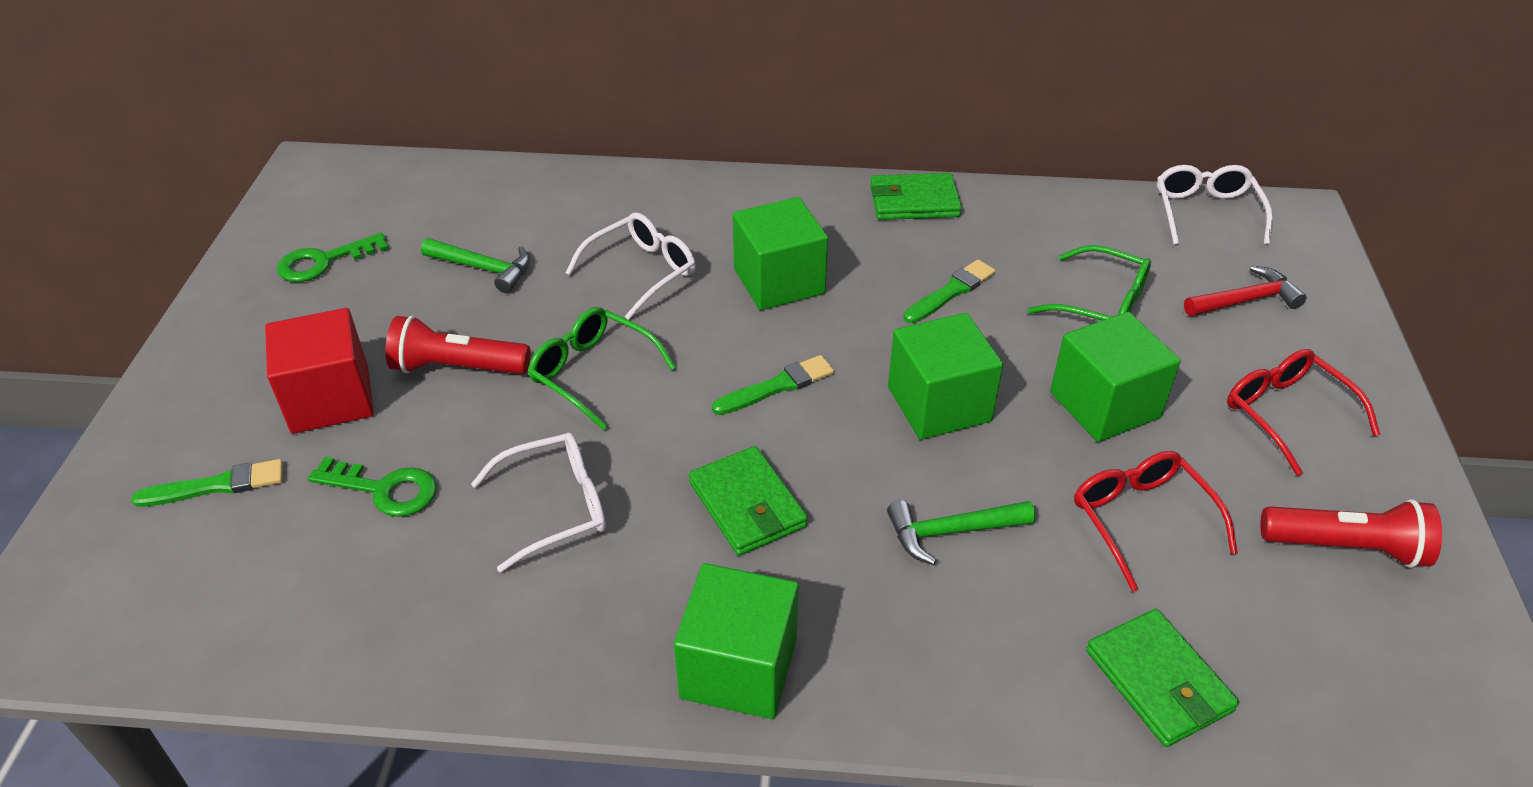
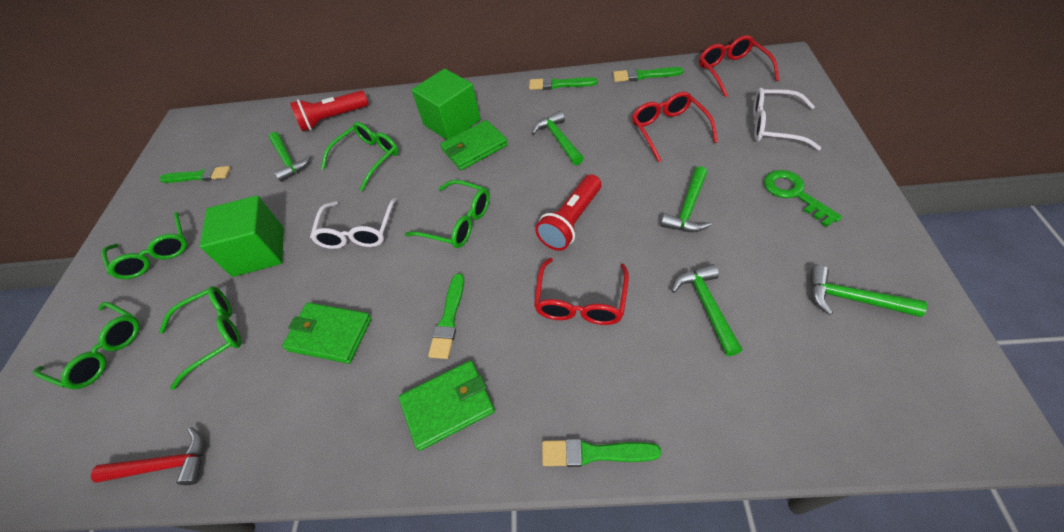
green brush: 3 -> 5
green cube: 4 -> 2
green glasses: 2 -> 5
green hammer: 2 -> 5
green key: 2 -> 1
red cube: 1 -> 0
red glasses: 2 -> 3
white glasses: 3 -> 2

